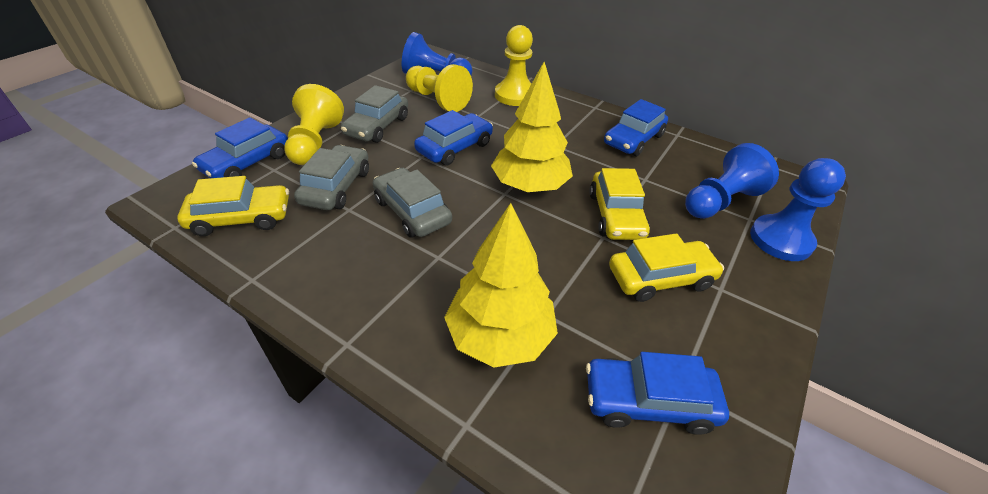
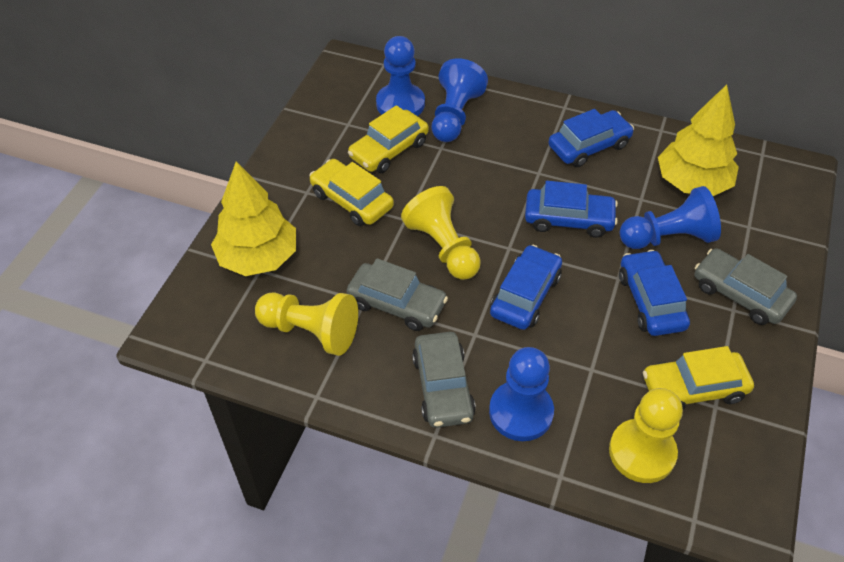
blue pawn: 3 -> 4

